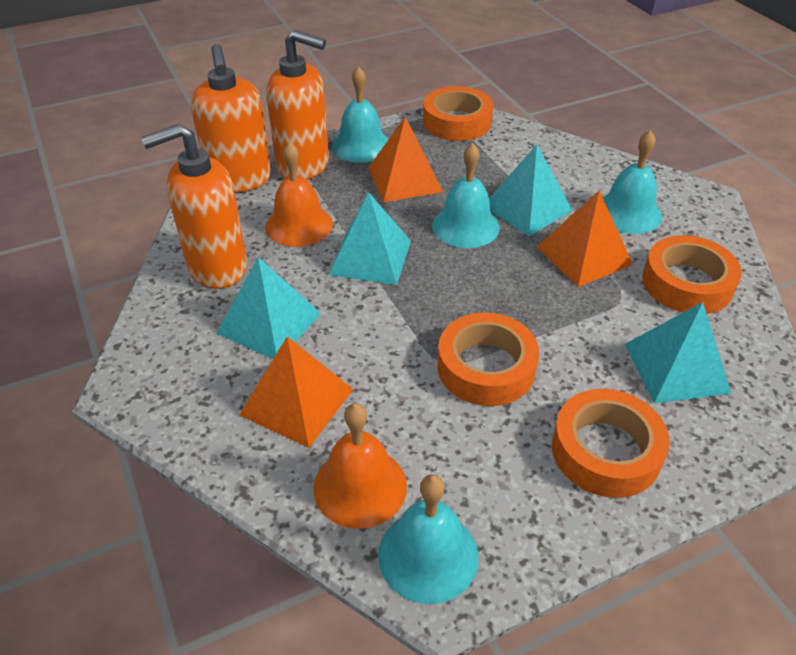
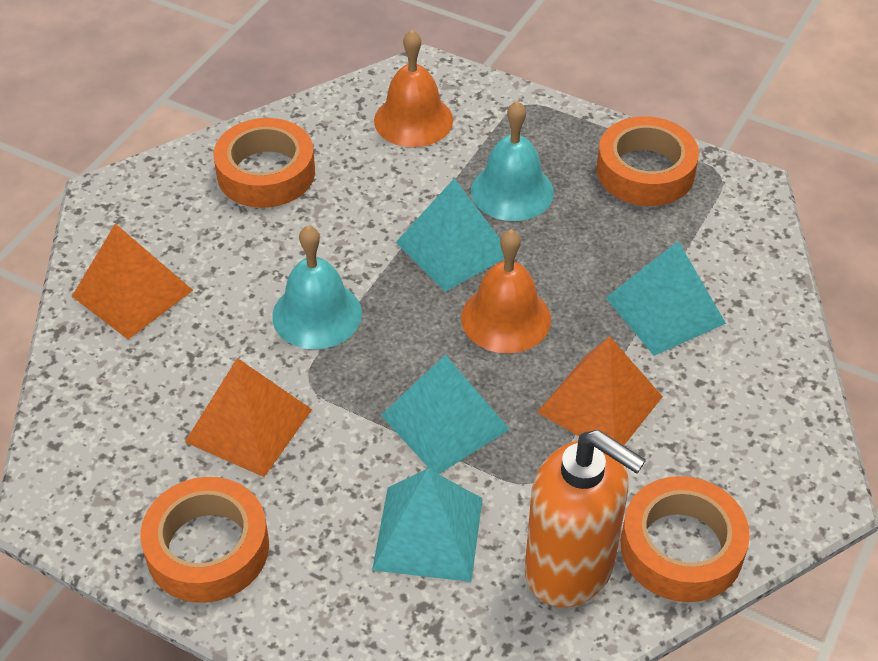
orange soap dispenser: 3 -> 1
turquoise bell: 4 -> 2

